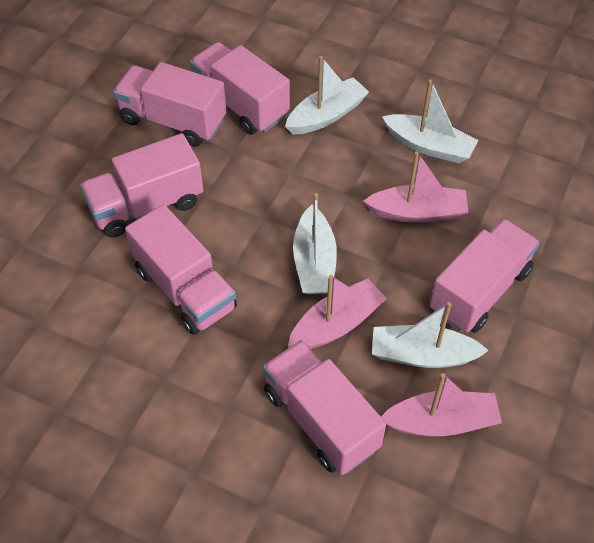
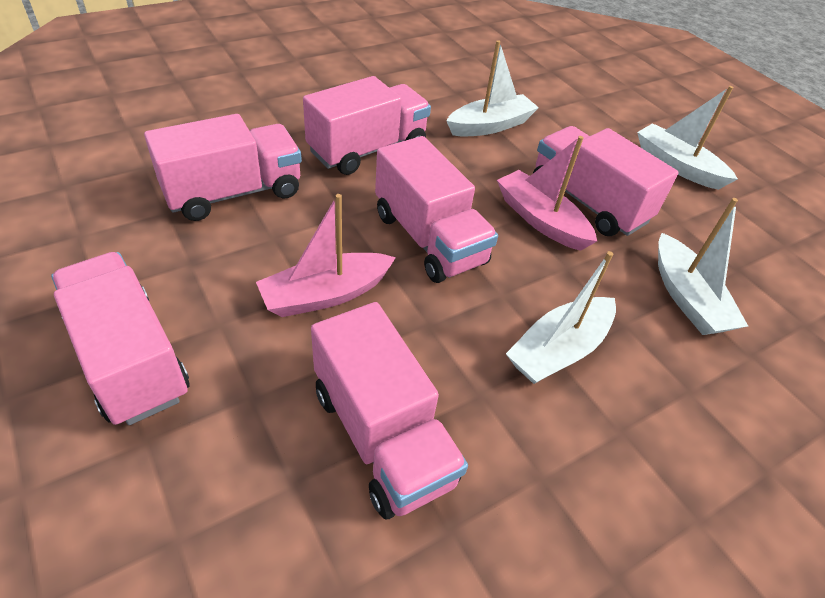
pink boat: 3 -> 2

